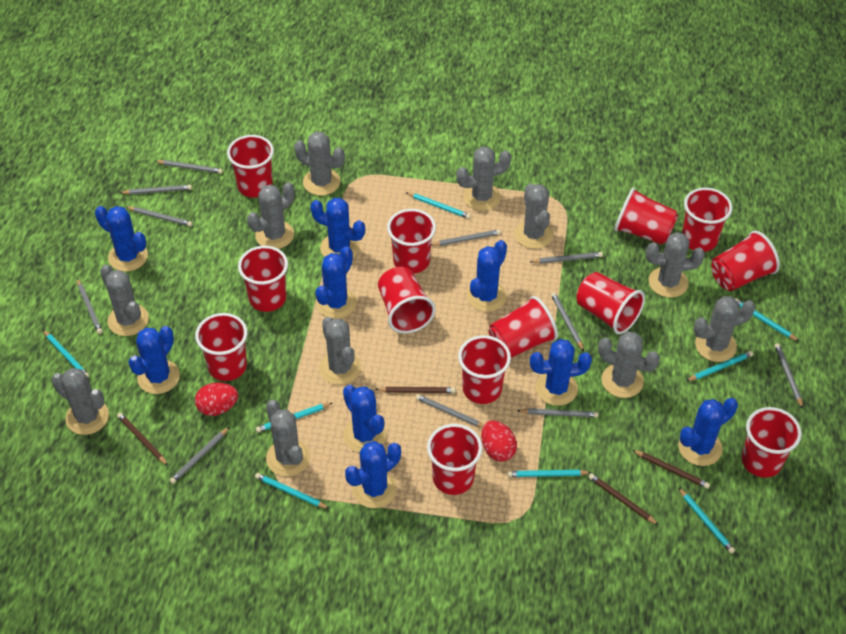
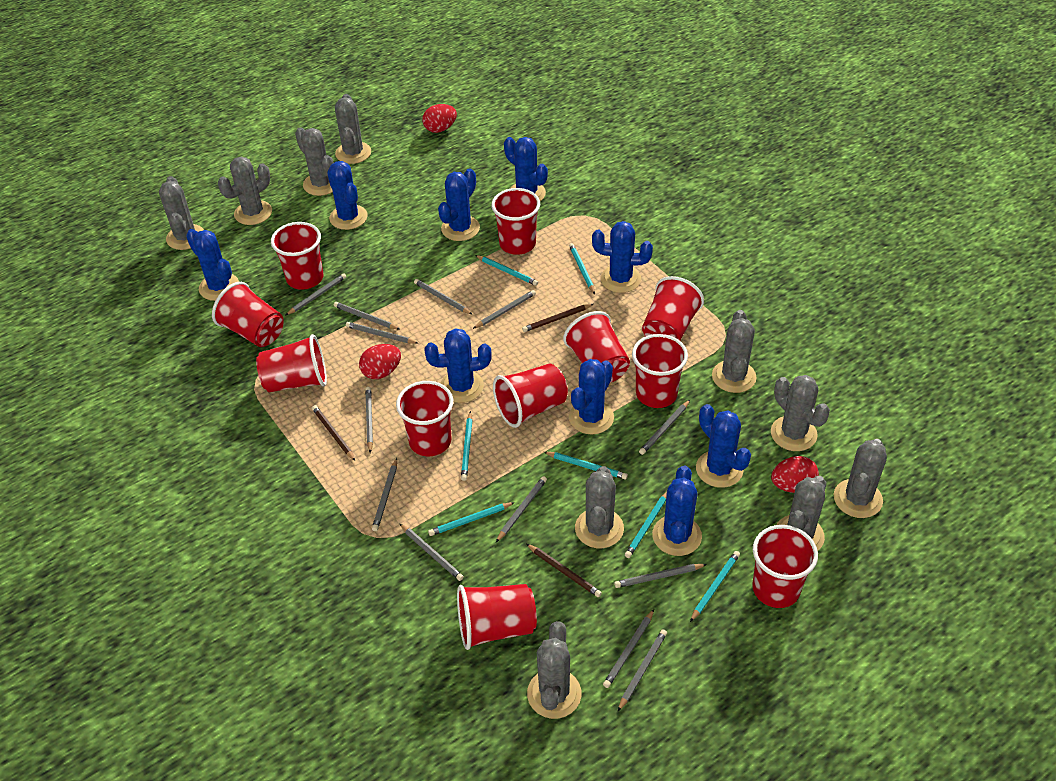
brown pencil: 4 -> 3
grey cactus: 11 -> 10
grey pencil: 11 -> 13
red cup: 13 -> 11
red egg: 2 -> 3
turquoise pencil: 8 -> 7

